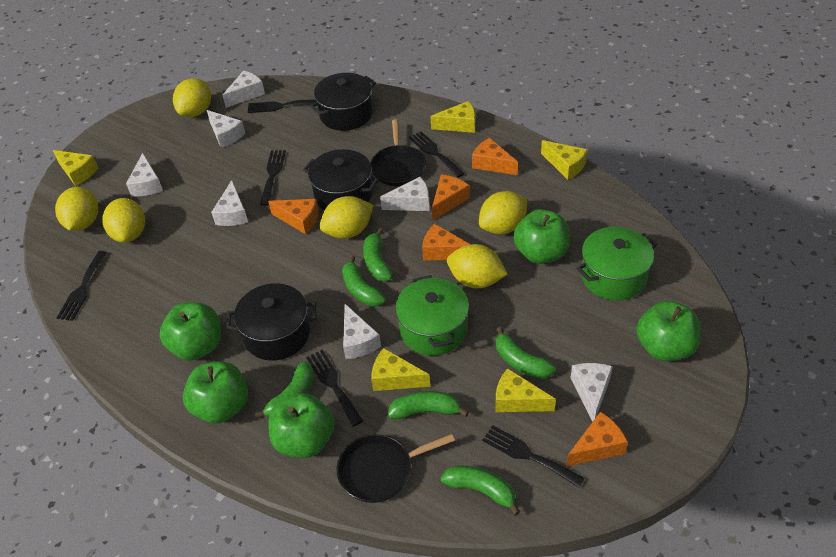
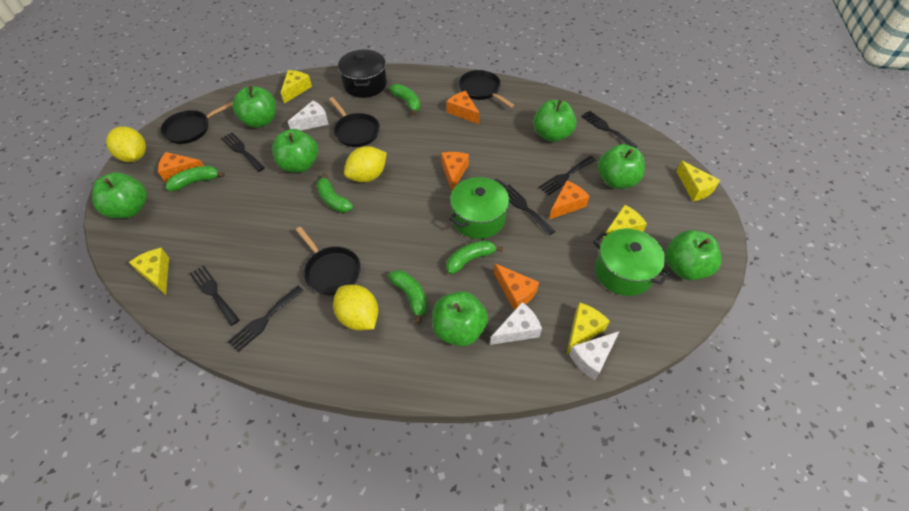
black pan: 2 -> 4
black pot: 3 -> 1
green apple: 5 -> 7
green banana: 6 -> 5
white cheese: 7 -> 3
yellow lemon: 6 -> 3

